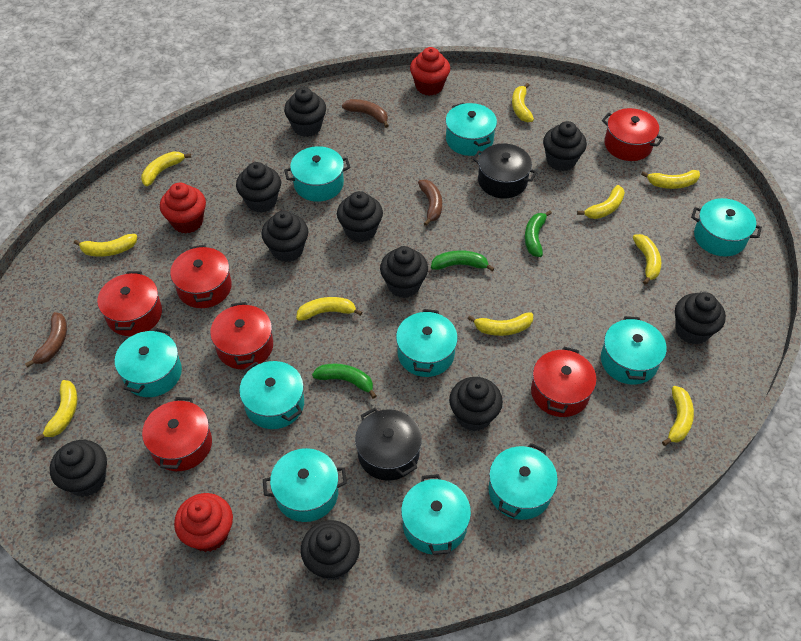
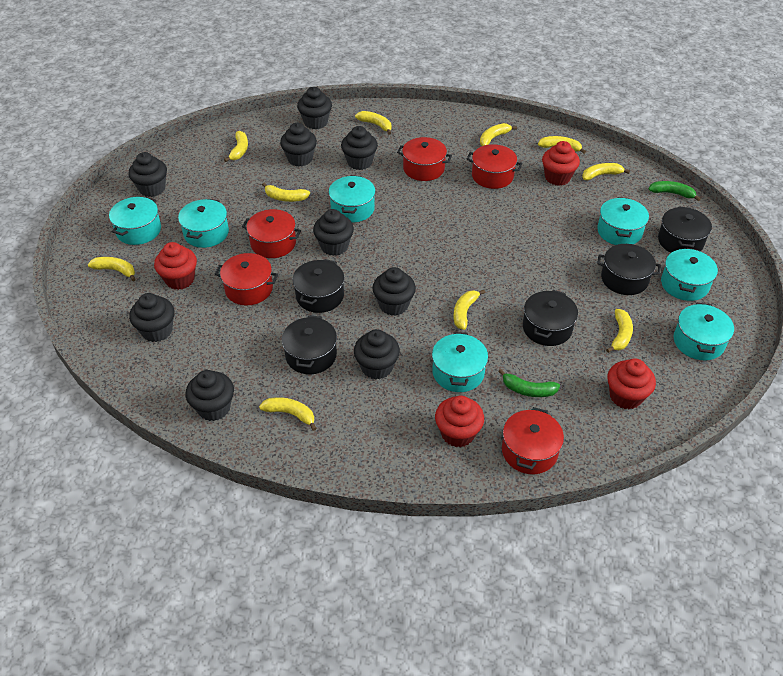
black cupcake: 10 -> 9
black pot: 2 -> 5
brown banana: 3 -> 0
green banana: 3 -> 2
red cupcake: 3 -> 4
red pot: 6 -> 5
turquoise pot: 10 -> 7

